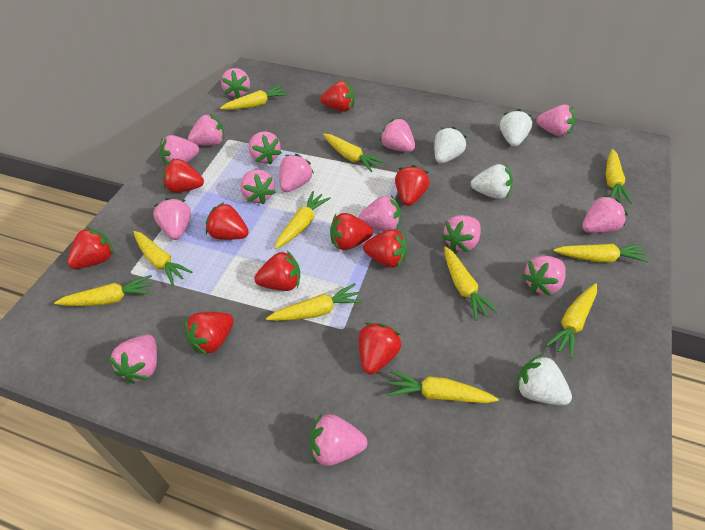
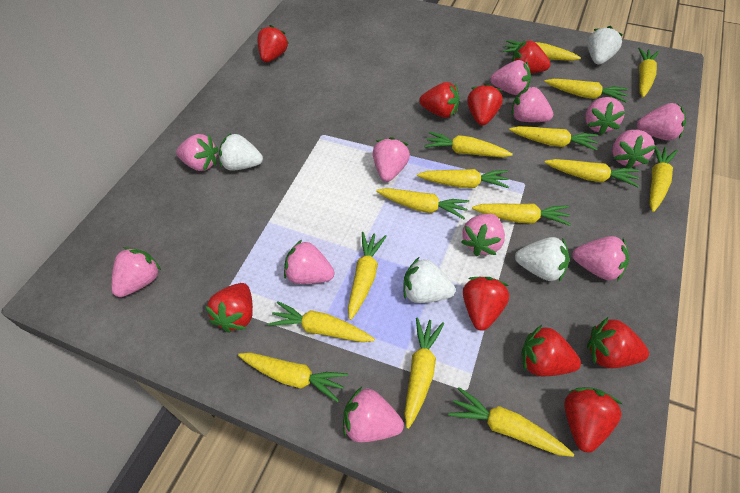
pink strawberry: 15 -> 12
red strawberry: 10 -> 9
yellow carrot: 11 -> 15

